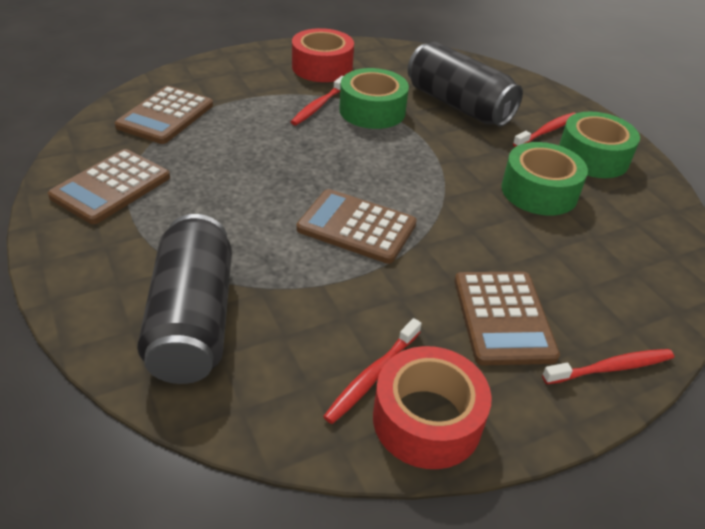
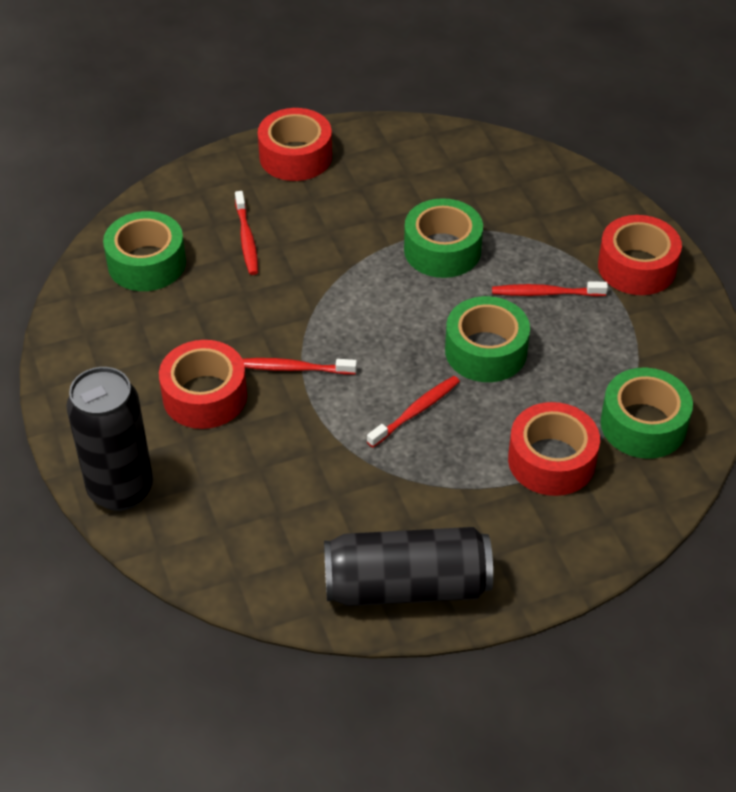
brown calculator: 4 -> 0
green tape: 3 -> 4
red tape: 2 -> 4

